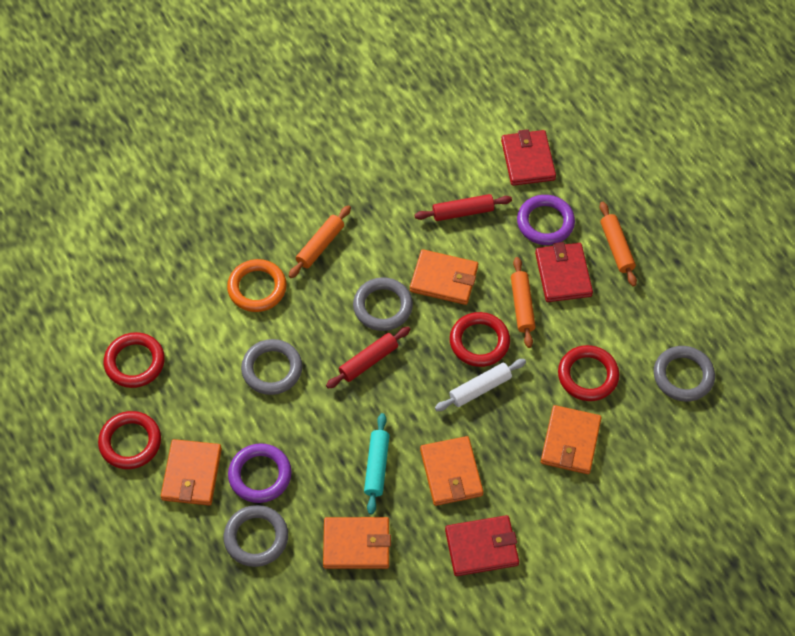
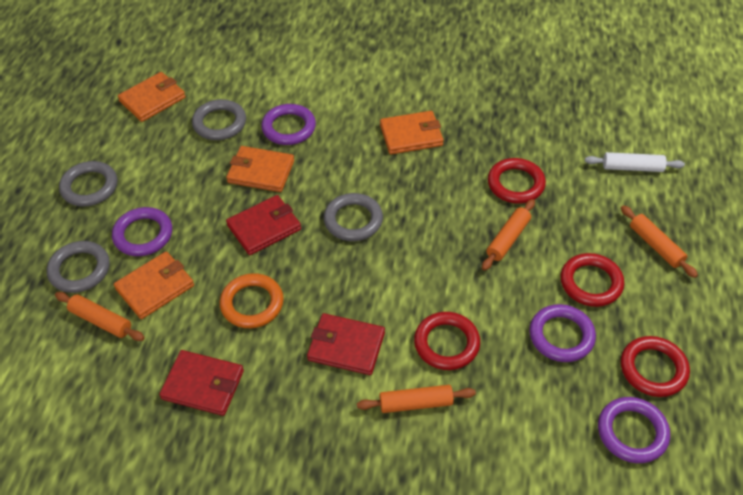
orange rolling pin: 3 -> 4
orange wallet: 5 -> 4
purple ring: 2 -> 4
red rolling pin: 2 -> 0
turquoise rolling pin: 1 -> 0

